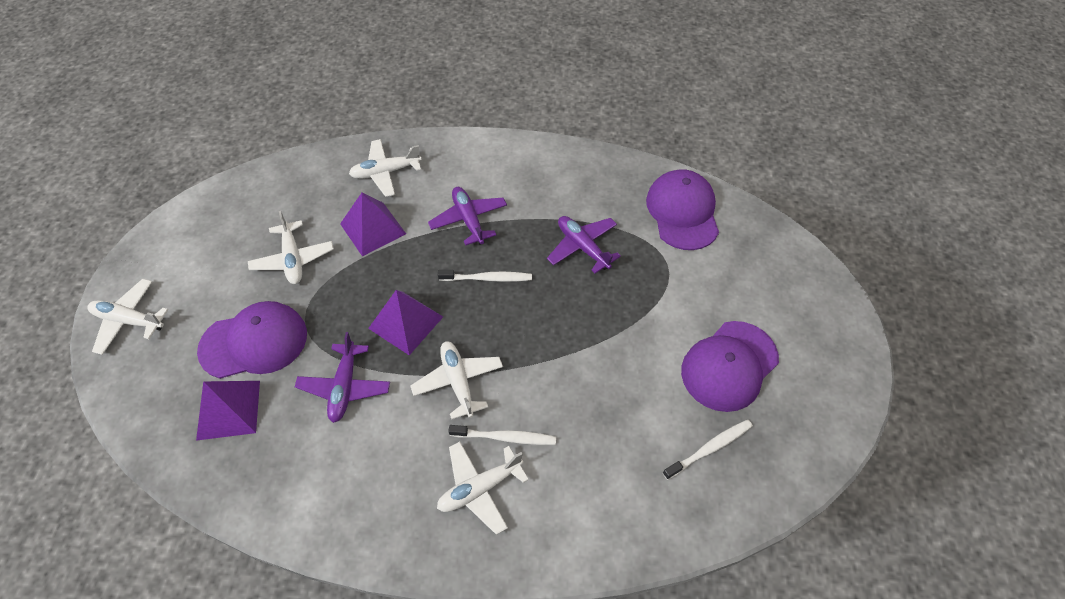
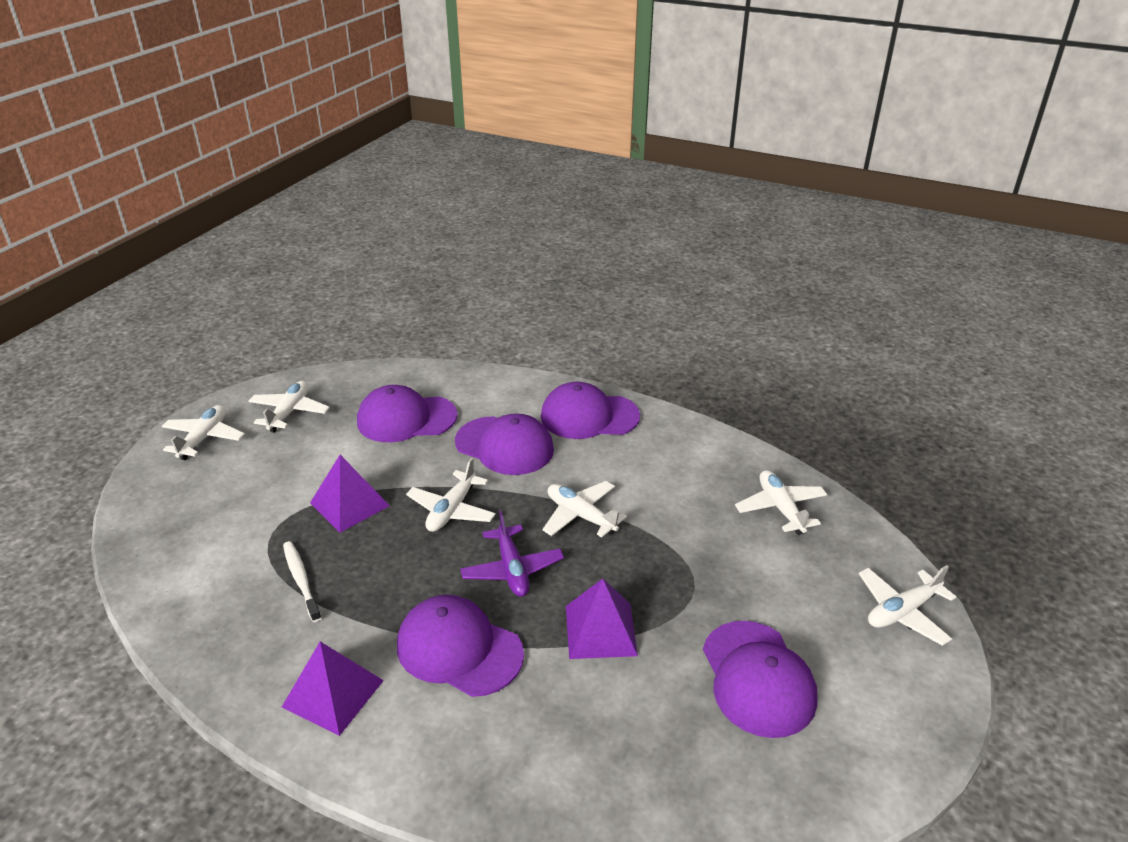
purple cap: 3 -> 5
purple plane: 3 -> 1
white plane: 5 -> 6
white toothbrush: 3 -> 1

